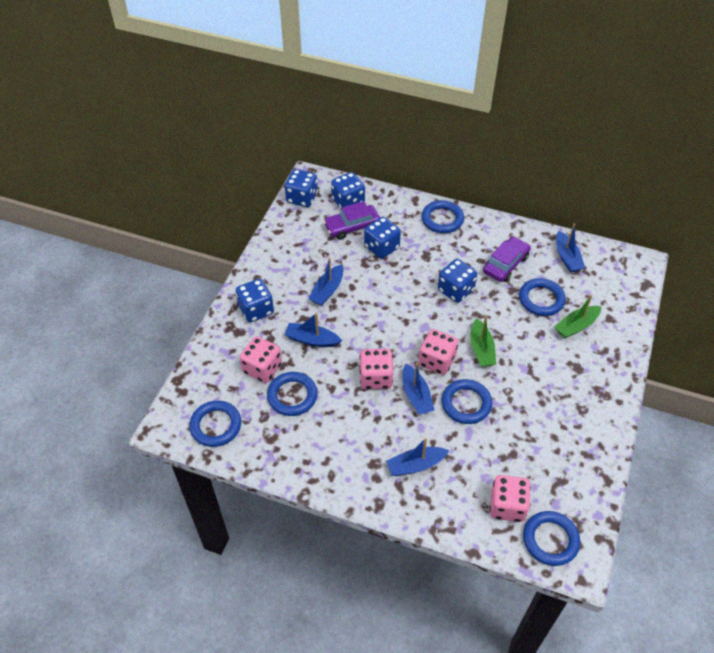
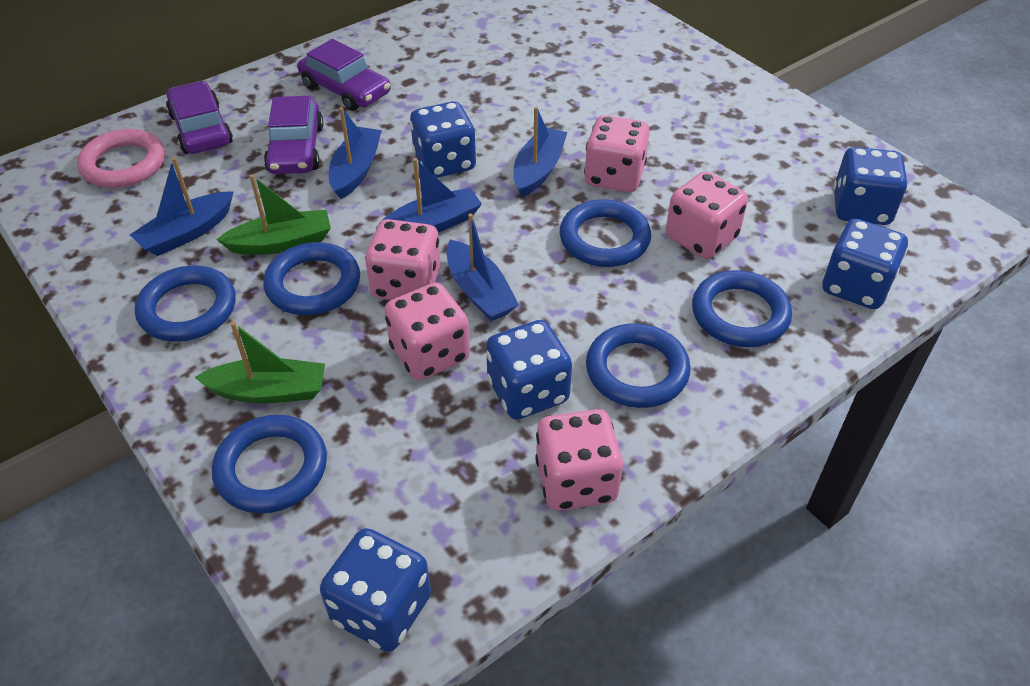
pink dice: 4 -> 5
pink ring: 0 -> 1
purple car: 2 -> 3

